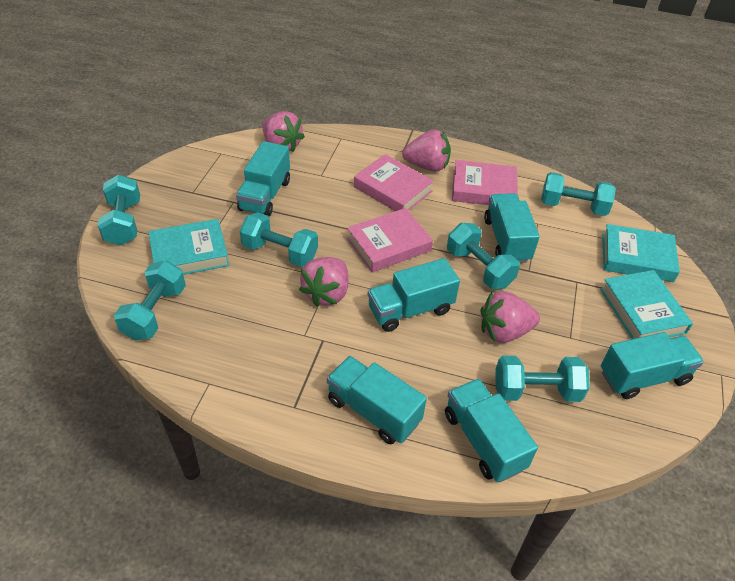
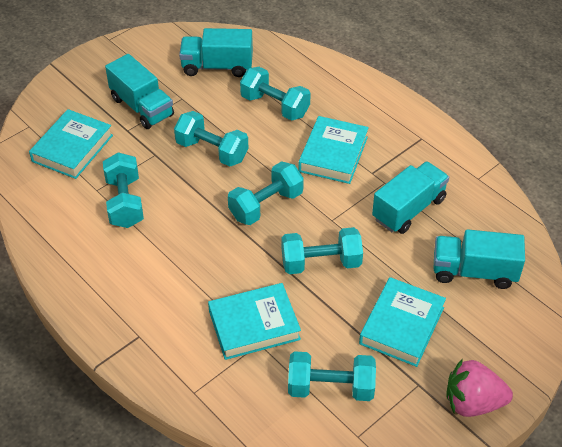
pink book: 3 -> 0
pink strawberry: 4 -> 1
turquoise book: 3 -> 4
turquoise truck: 6 -> 4

